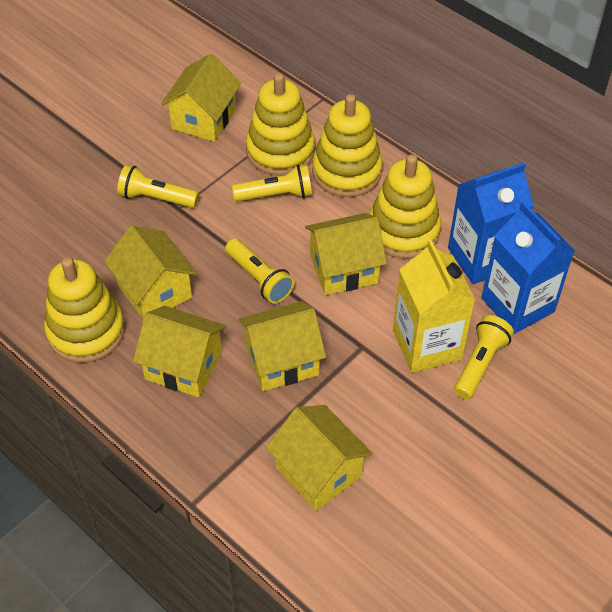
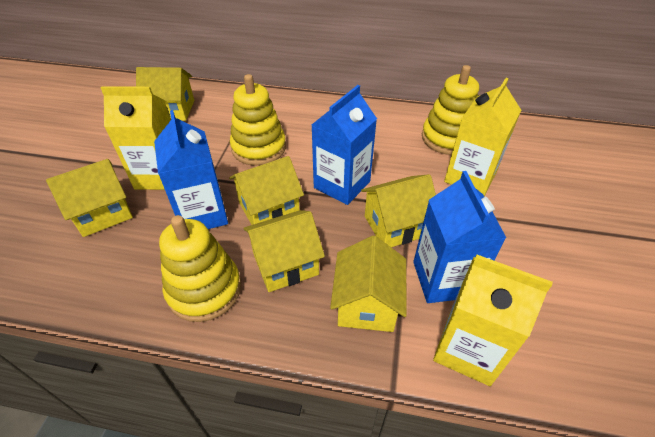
blue carton: 2 -> 3
yellow carton: 1 -> 3
yellow flashlight: 4 -> 0
yellow stacking toy: 4 -> 3

